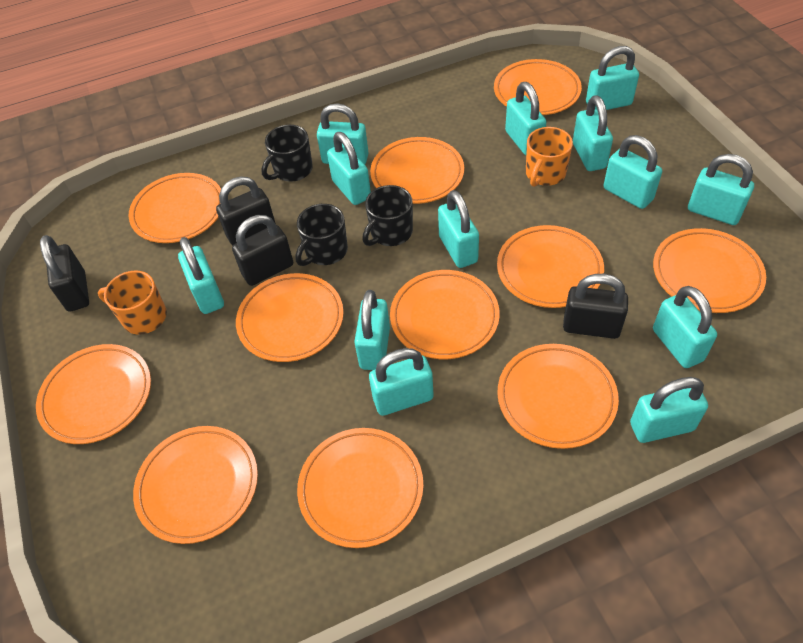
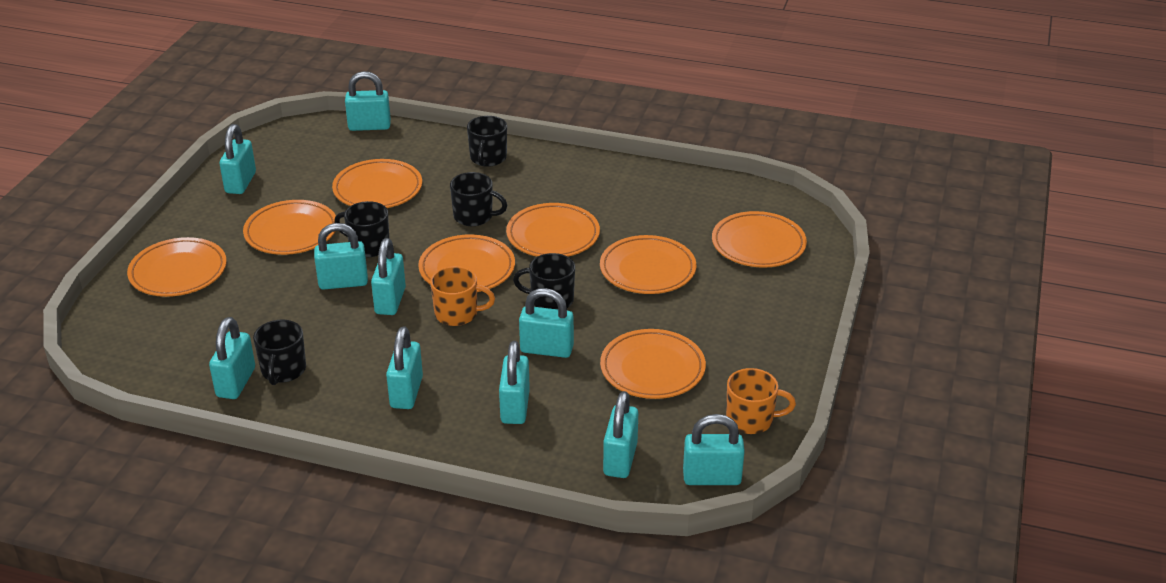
black mug: 3 -> 5
black padlock: 4 -> 0
orange plate: 11 -> 8
turquoise padlock: 13 -> 10

